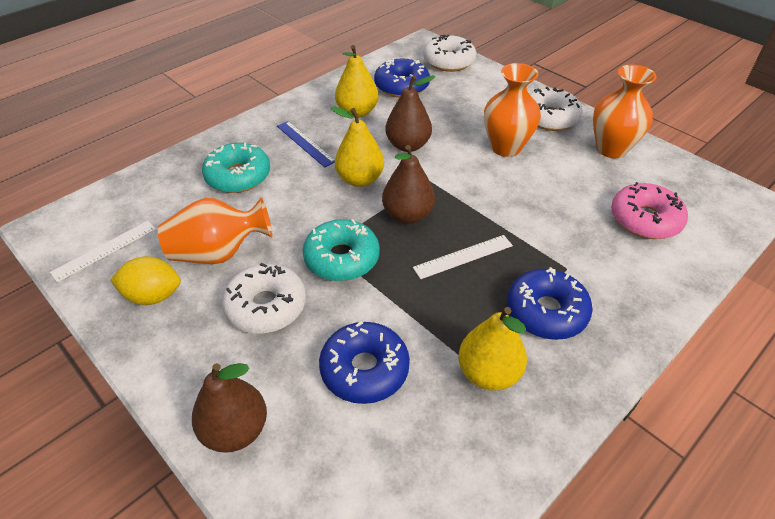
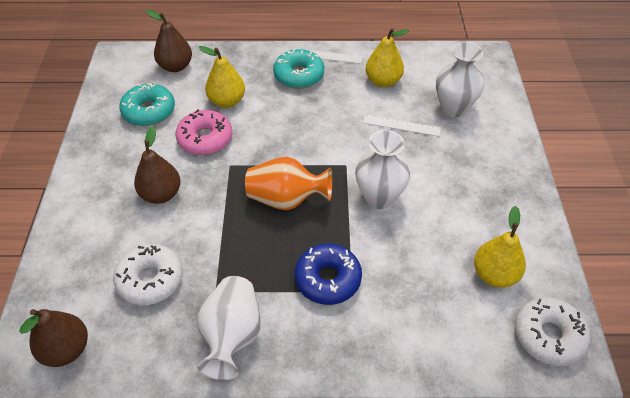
blue donut: 3 -> 1
blue ruler: 1 -> 0
orange vase: 3 -> 1
white donut: 3 -> 2
white vase: 0 -> 3
yellow lemon: 1 -> 0

